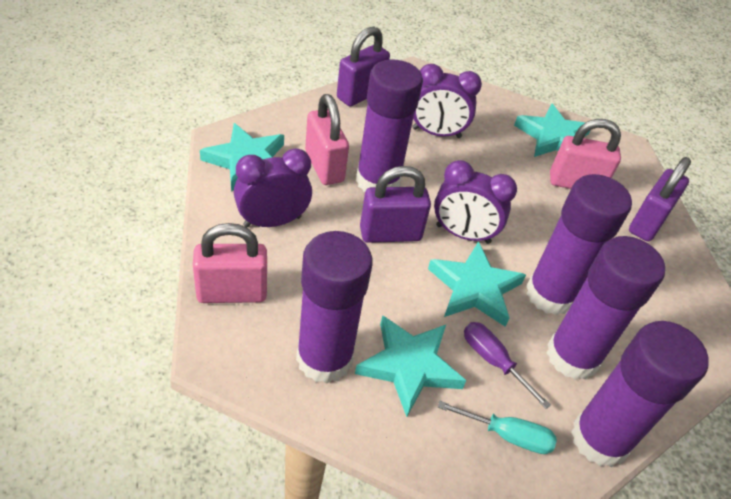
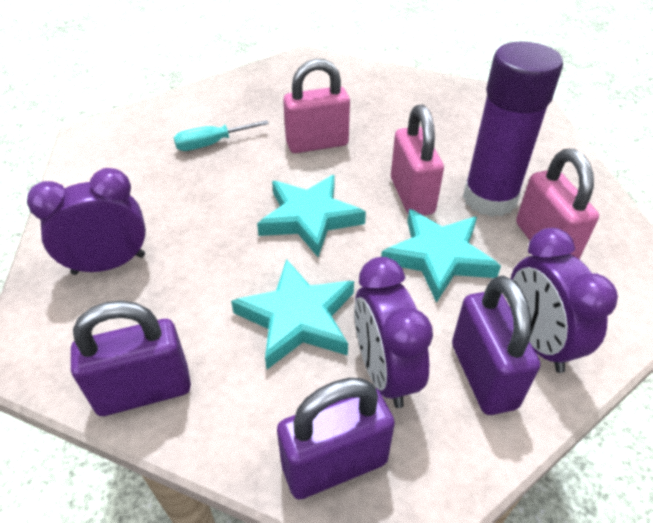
purple glue stick: 5 -> 1
purple screwdriver: 1 -> 0
turquoise star: 4 -> 3

